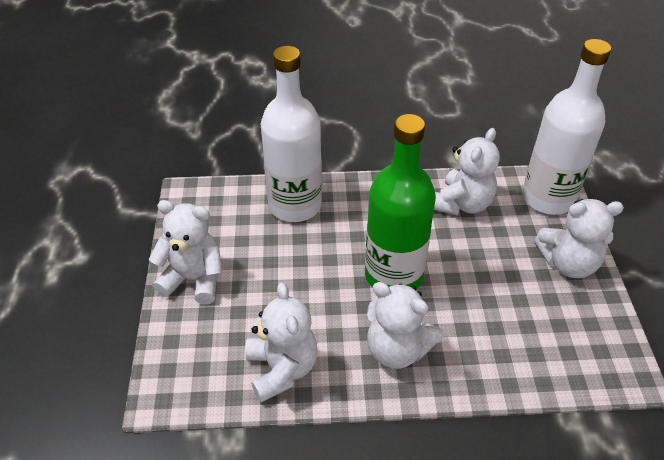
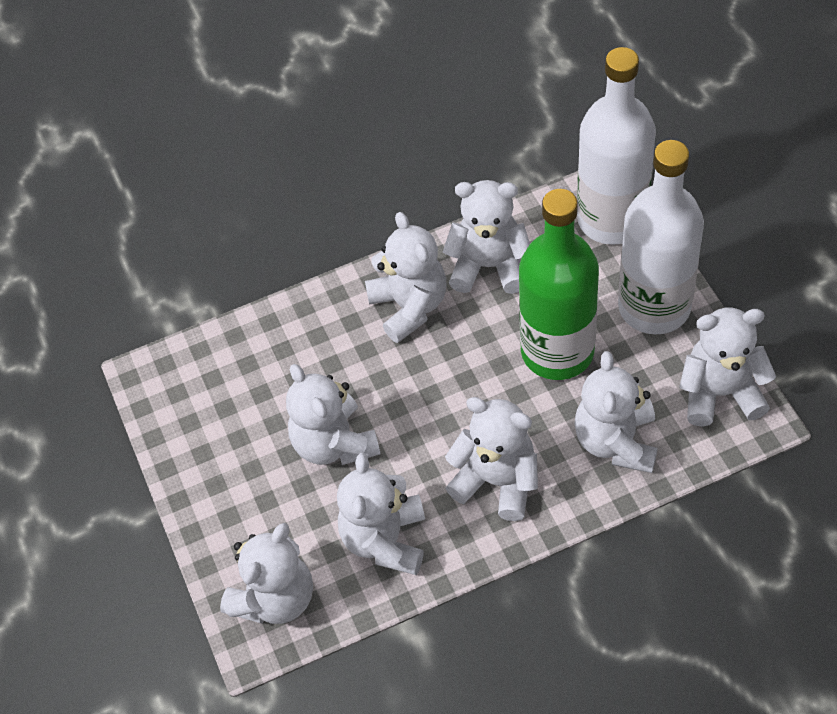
white teddy bear: 5 -> 8

